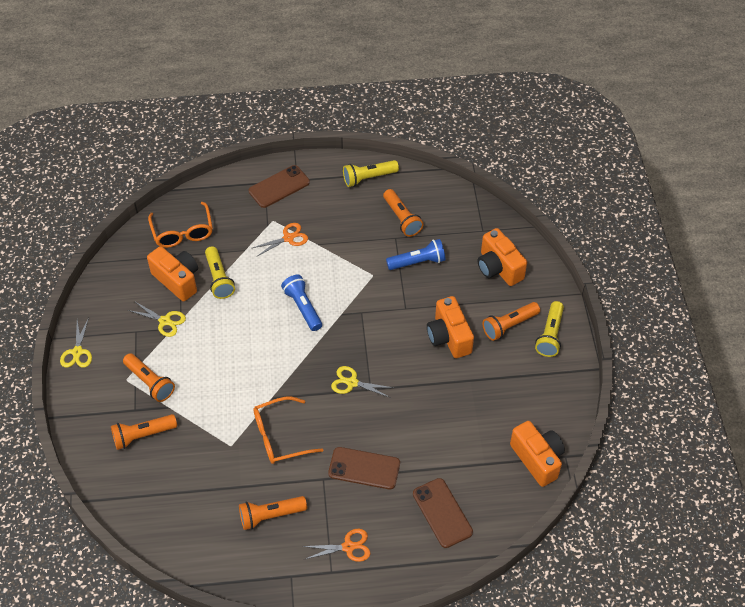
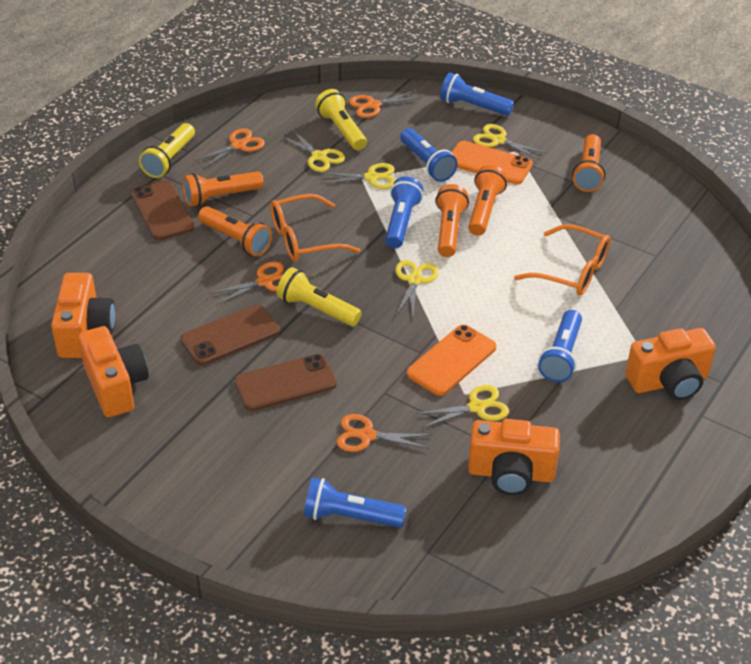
blue flashlight: 2 -> 5
orange phone: 0 -> 2
orange scissors: 2 -> 4
yellow scissors: 3 -> 5

